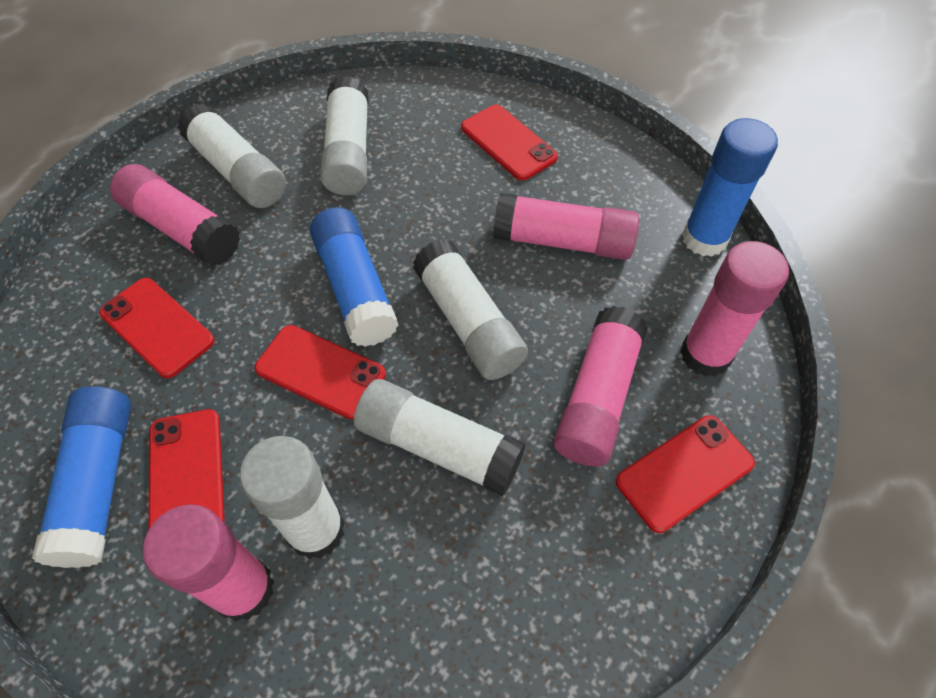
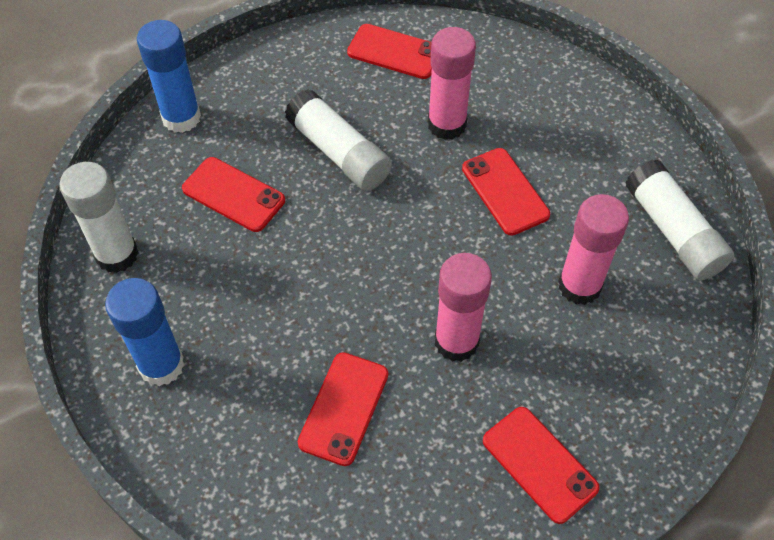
blue glue stick: 3 -> 2
pink glue stick: 5 -> 3
white glue stick: 5 -> 3

